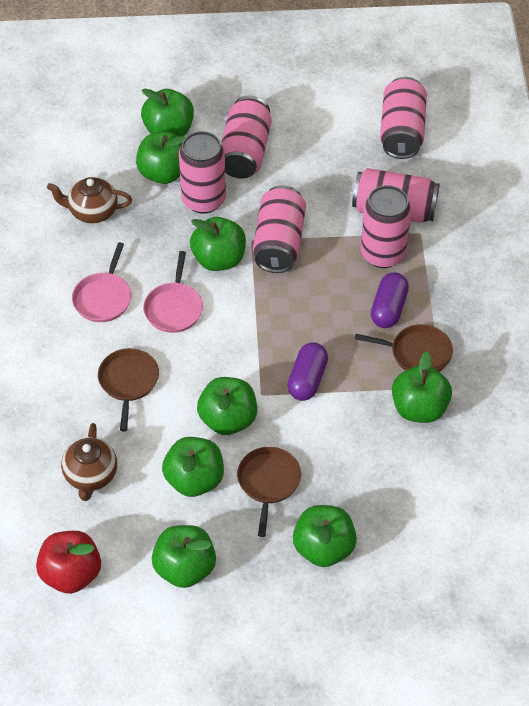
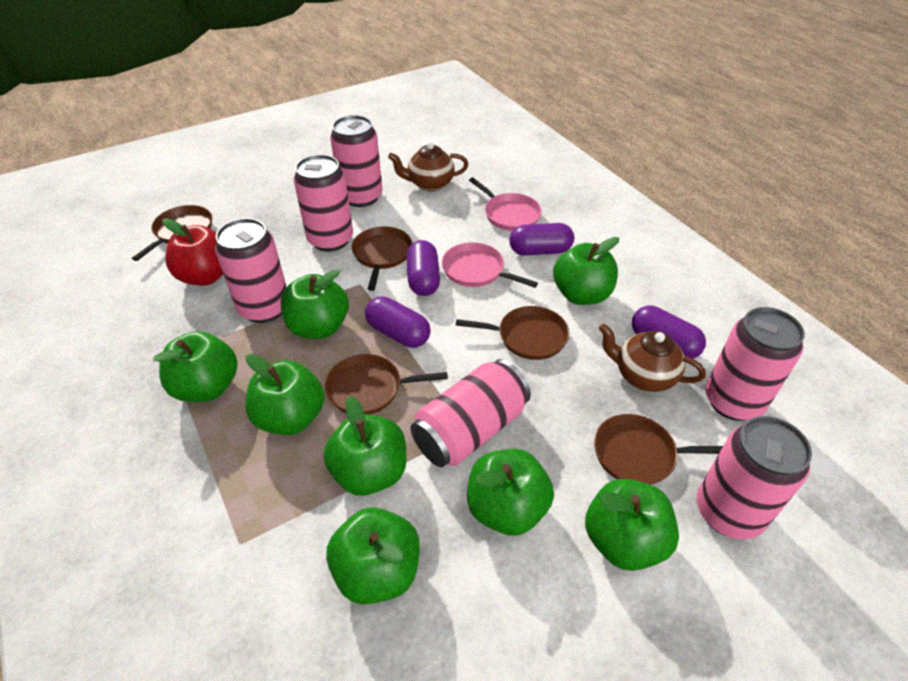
brown pan: 3 -> 5
purple capsule: 2 -> 4

